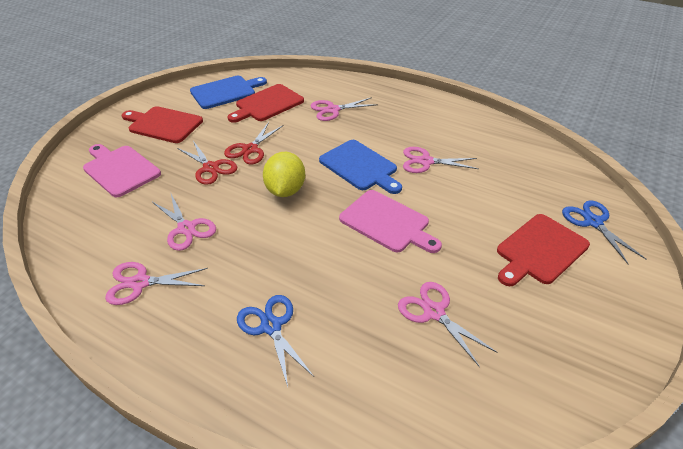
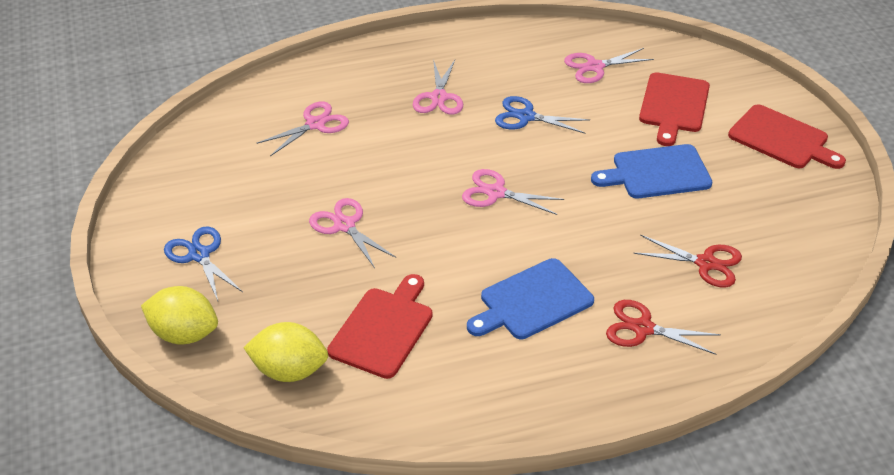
pink cutting board: 2 -> 0
yellow lemon: 1 -> 2

